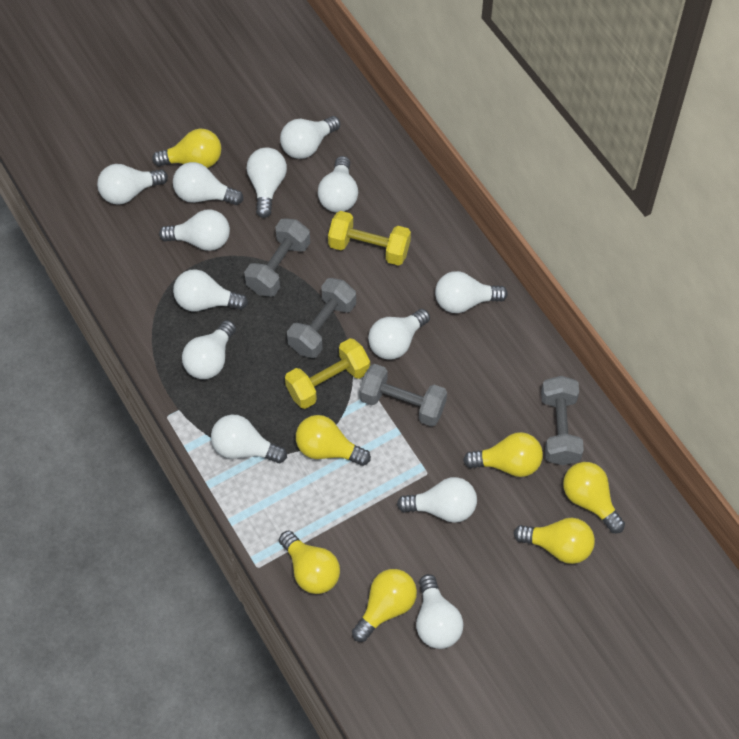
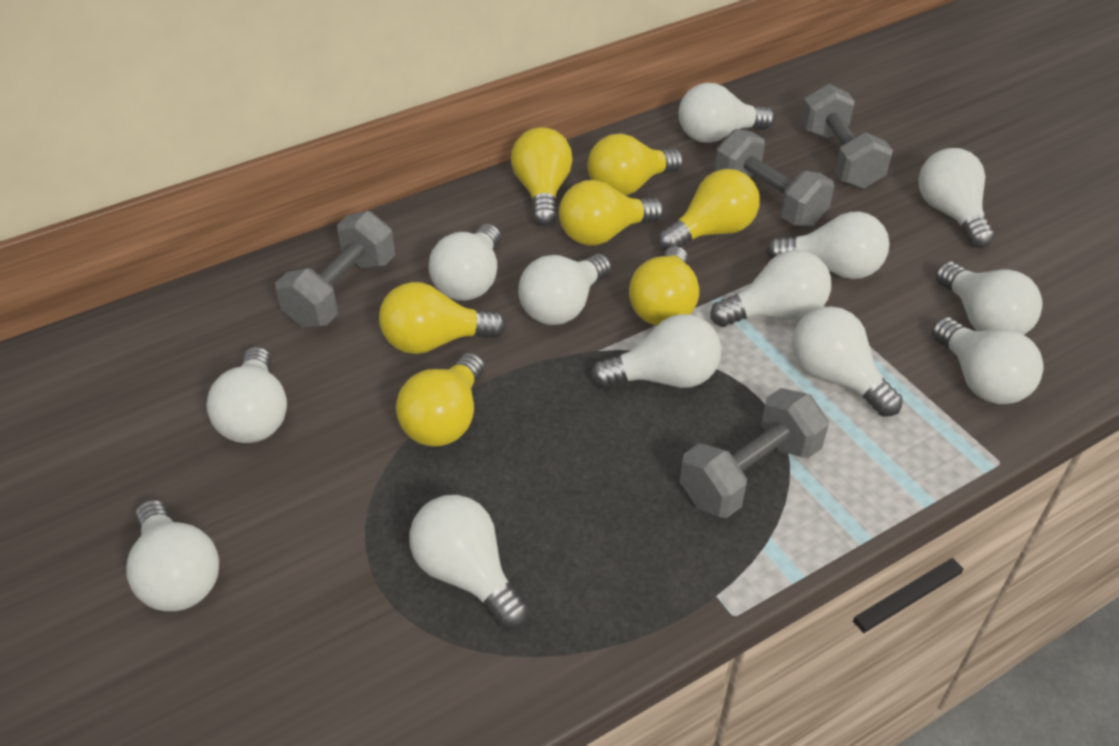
yellow dumbbell: 2 -> 0

